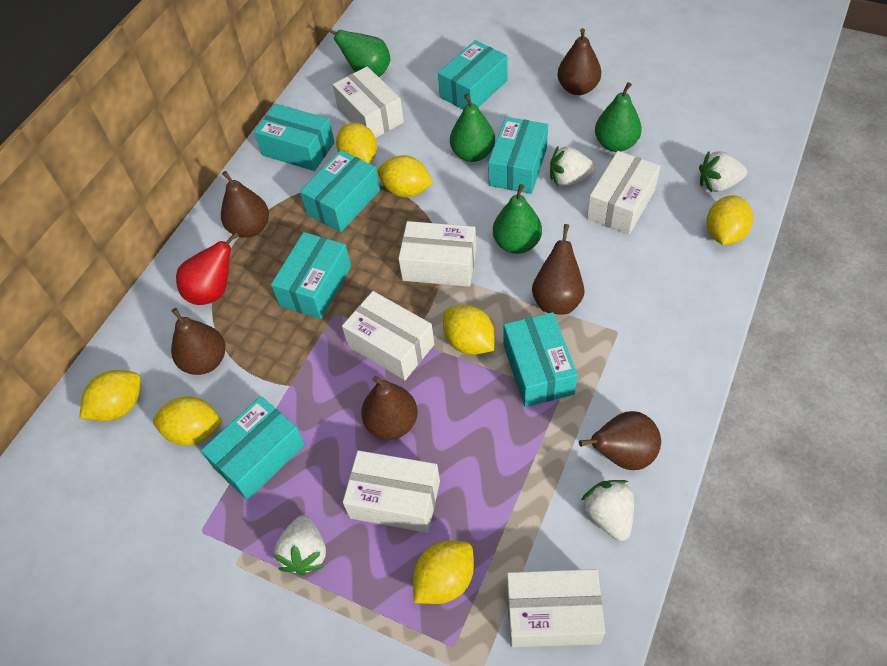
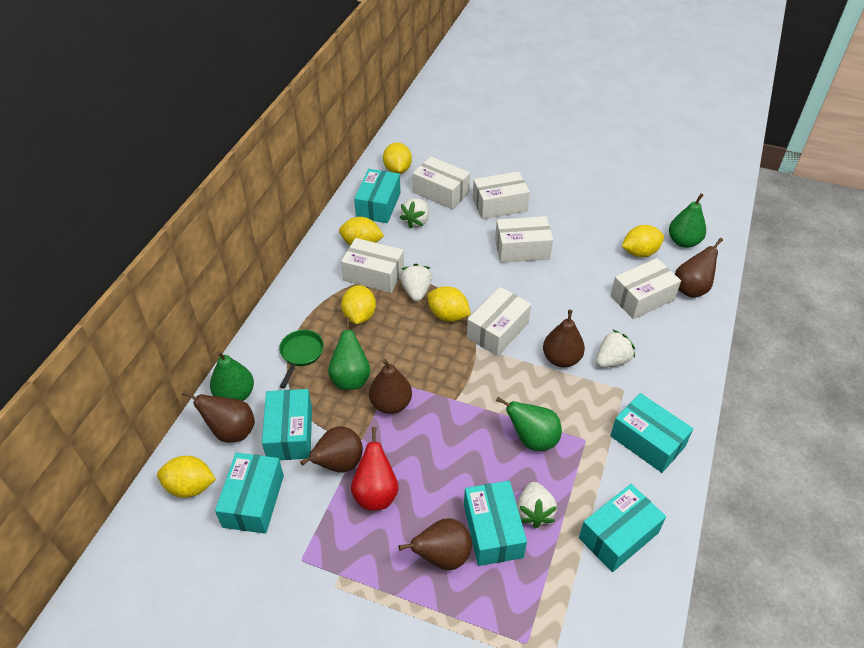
green pan: 0 -> 1
turquoise box: 7 -> 6
yellow lemon: 7 -> 6

